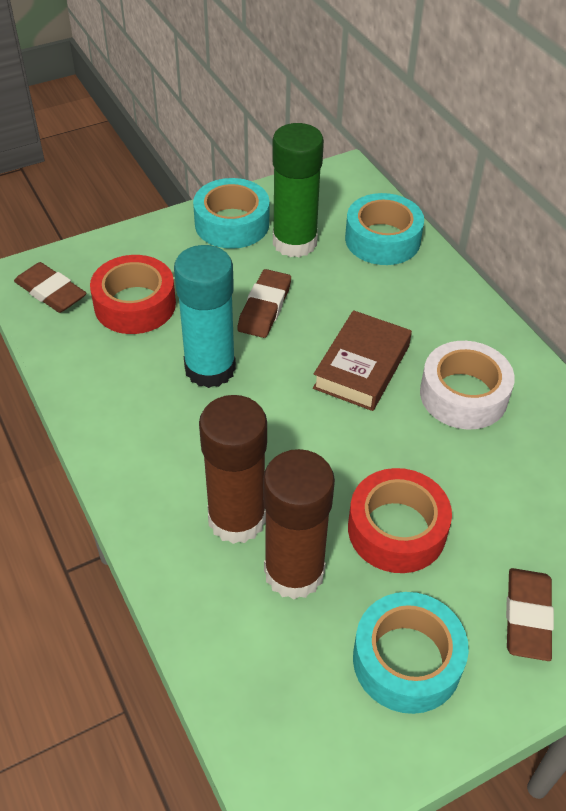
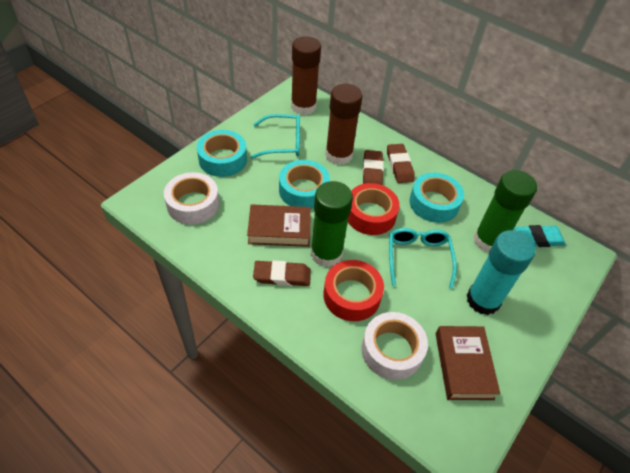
brown book: 1 -> 2
green glue stick: 1 -> 2
turquoise eraser: 0 -> 1
turquoise glasses: 0 -> 2
white tape: 1 -> 2

